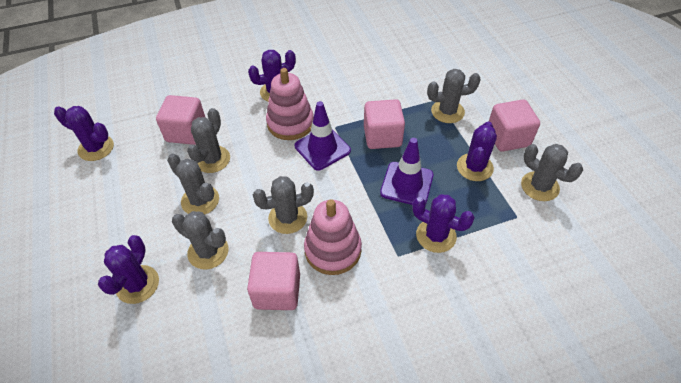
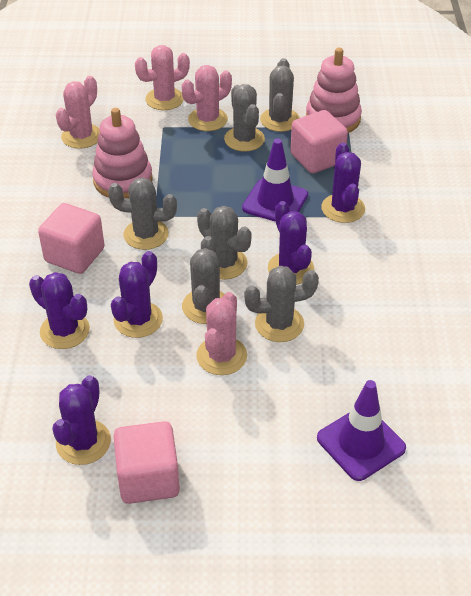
pink cactus: 0 -> 4
pink cube: 4 -> 3

